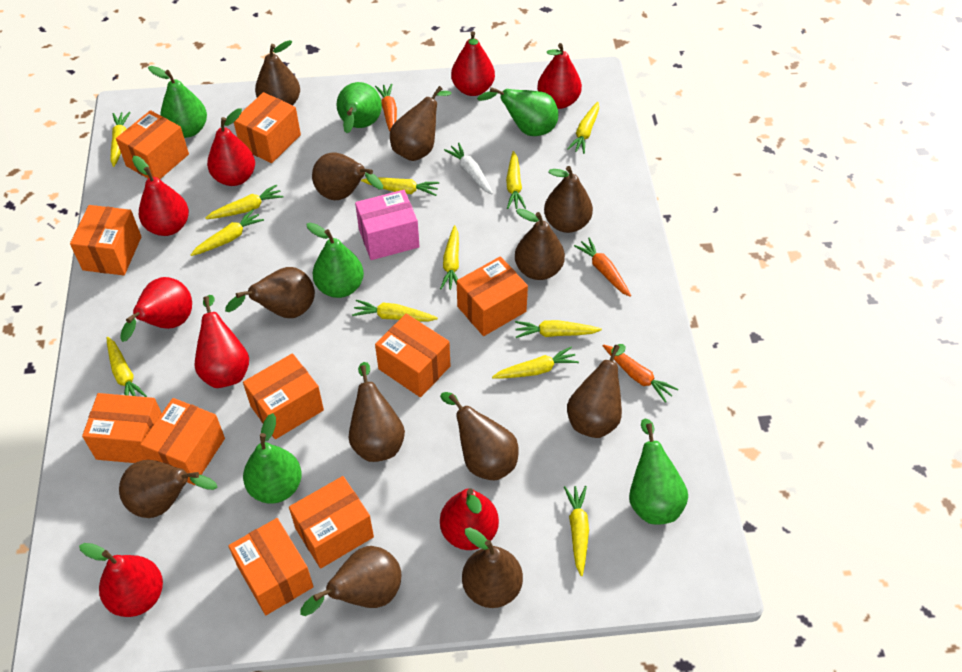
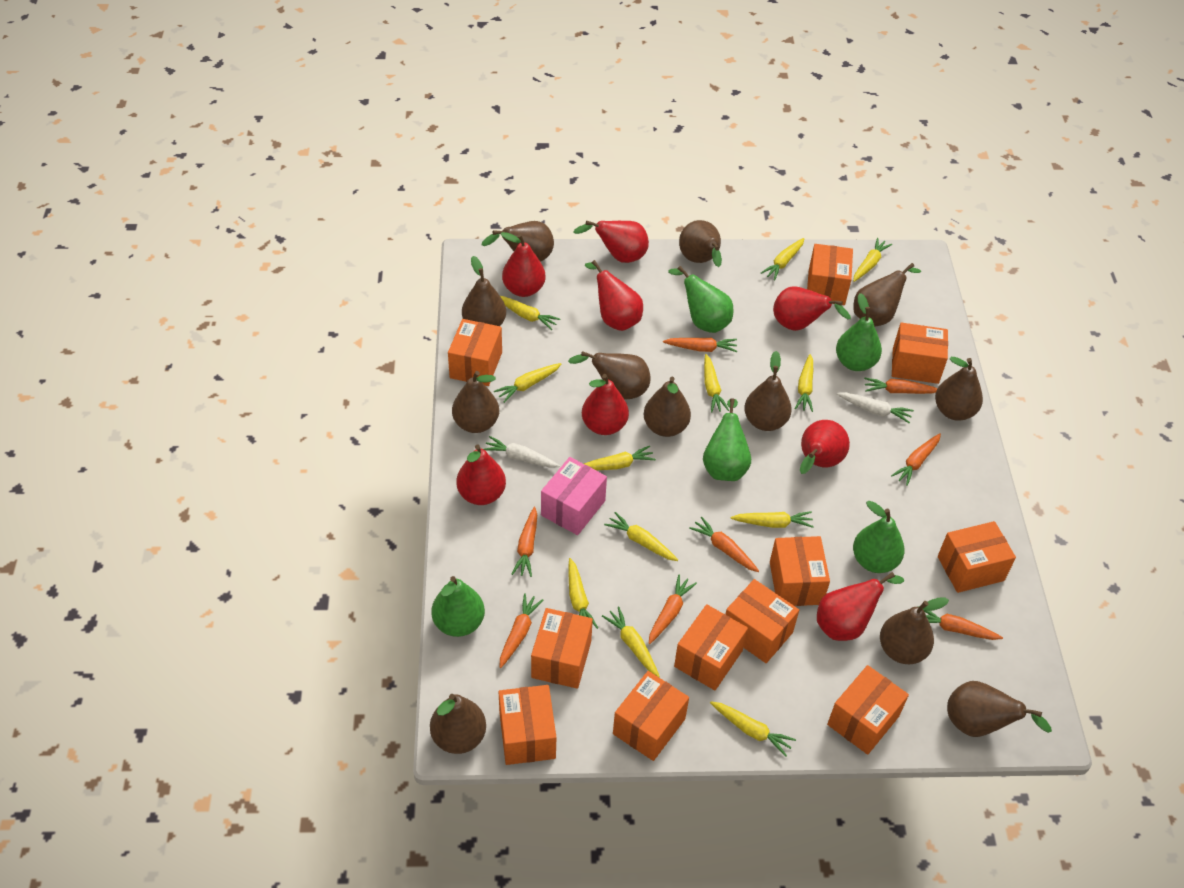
green pear: 6 -> 5
orange box: 10 -> 11
orange carrot: 3 -> 8
white carrot: 1 -> 2

